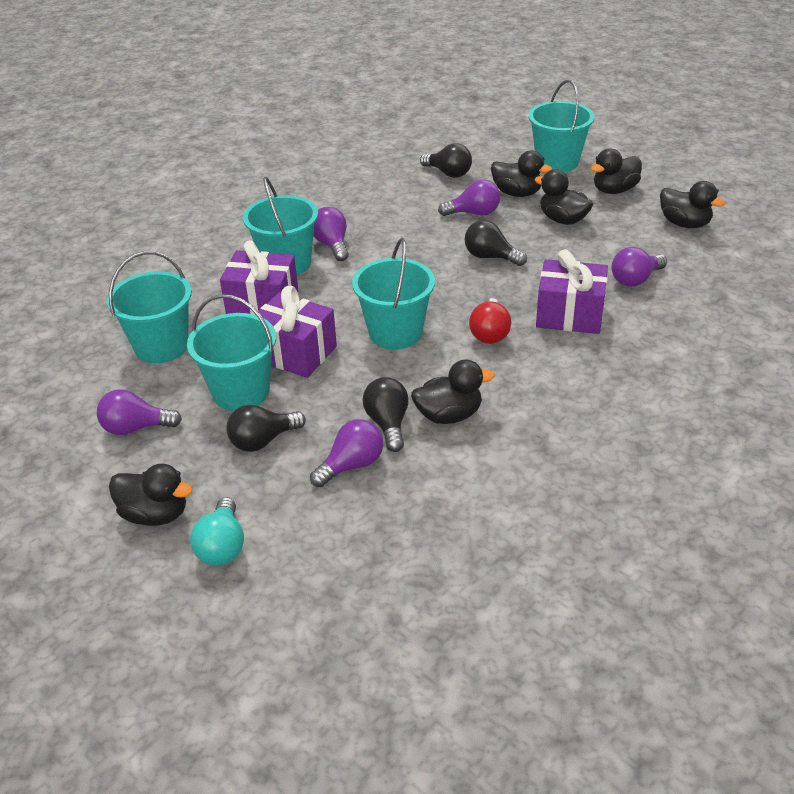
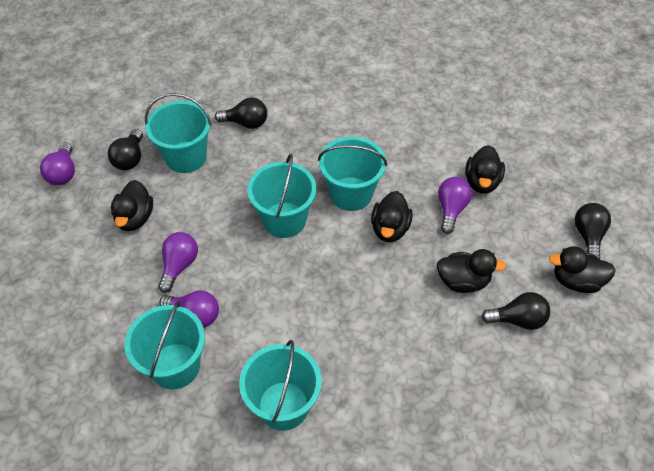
black duck: 6 -> 5
purple gift: 3 -> 0
purple light bulb: 5 -> 4
red light bulb: 1 -> 0
turquoise light bulb: 1 -> 0

